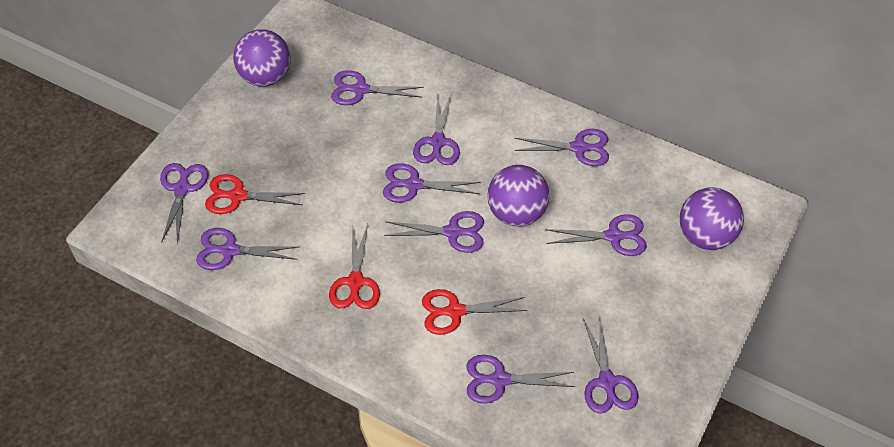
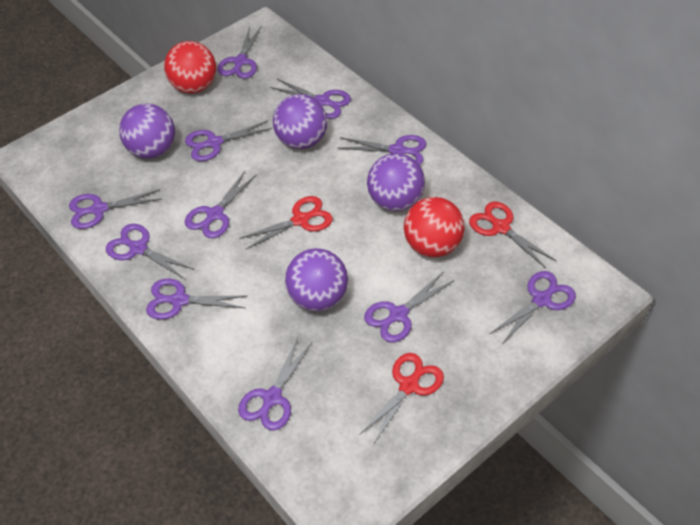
purple ball: 3 -> 4
purple scissors: 10 -> 11
red ball: 0 -> 2

